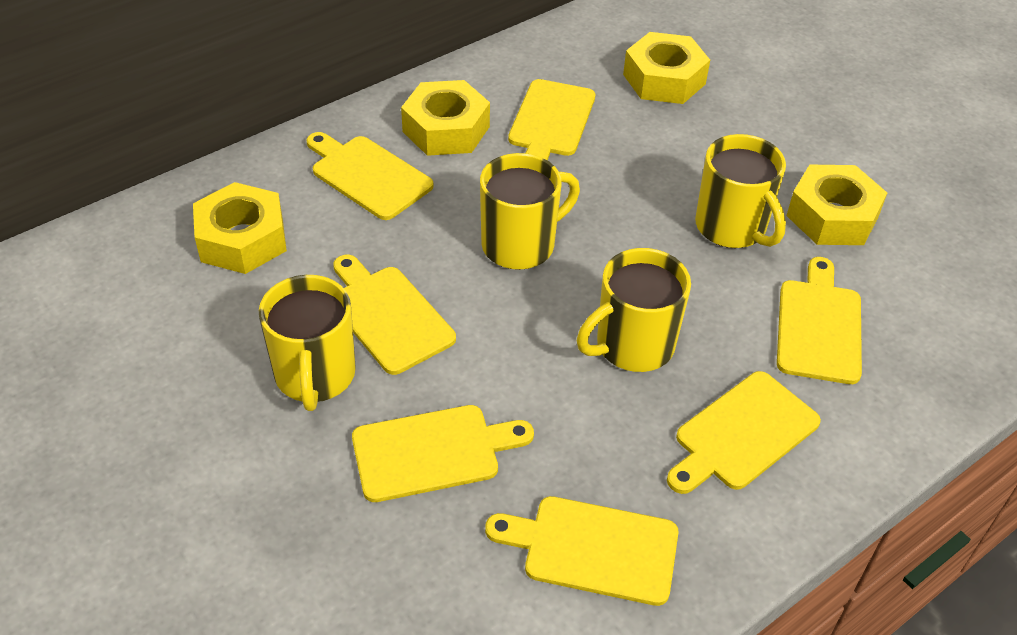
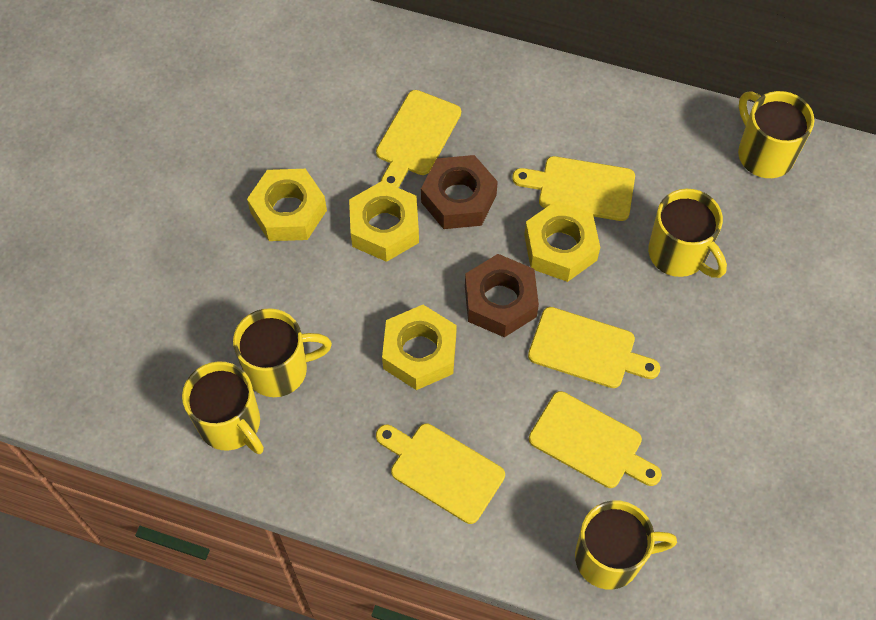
brown nut: 0 -> 2
yellow cutting board: 7 -> 5
yellow mug: 4 -> 5

